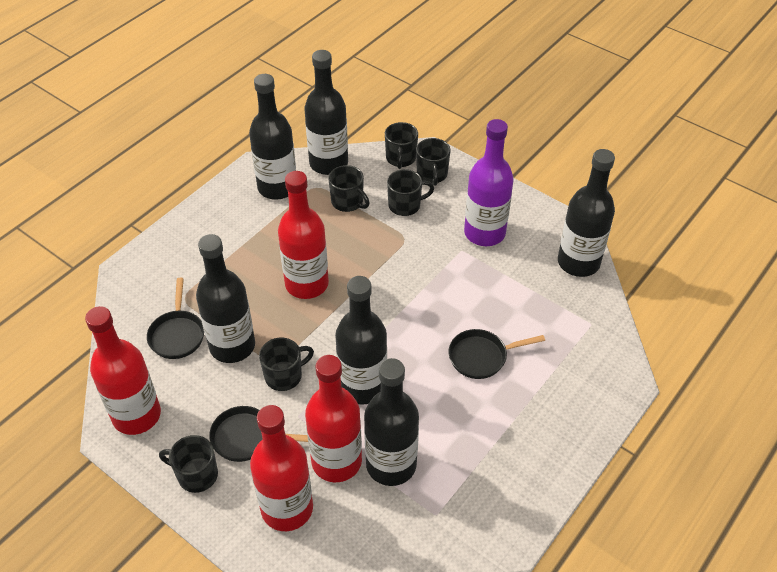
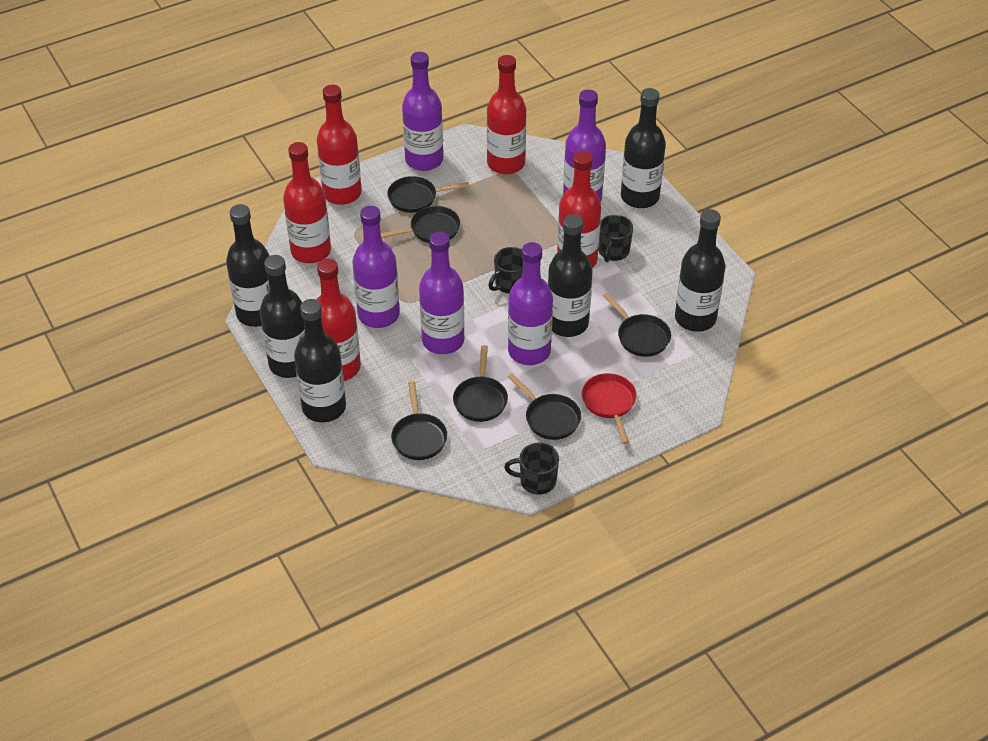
black mug: 6 -> 3
black pan: 3 -> 6
purple bottle: 1 -> 5
red bottle: 4 -> 5
red pan: 0 -> 1

